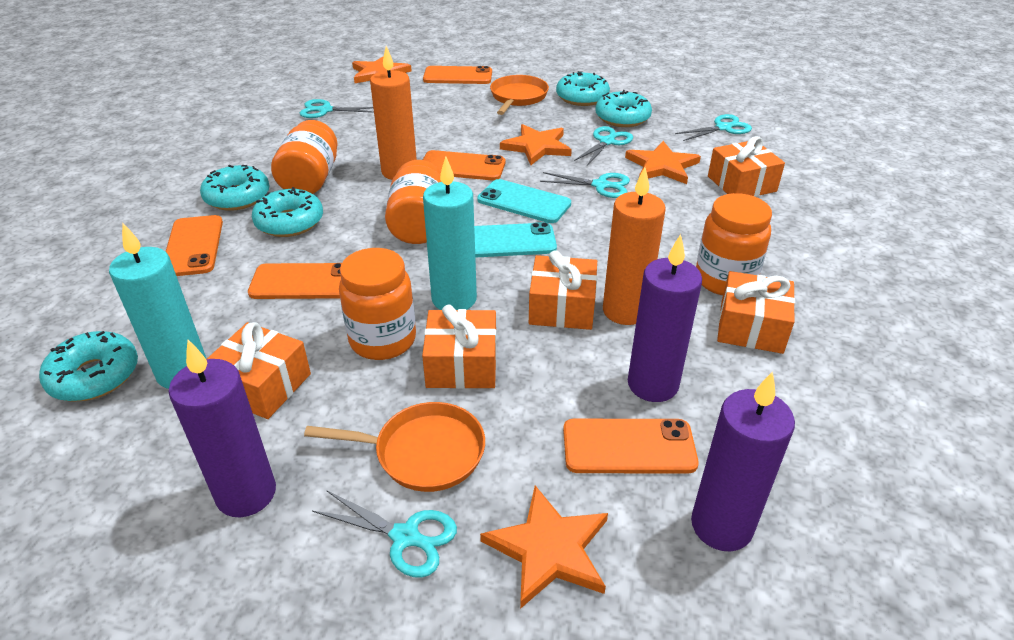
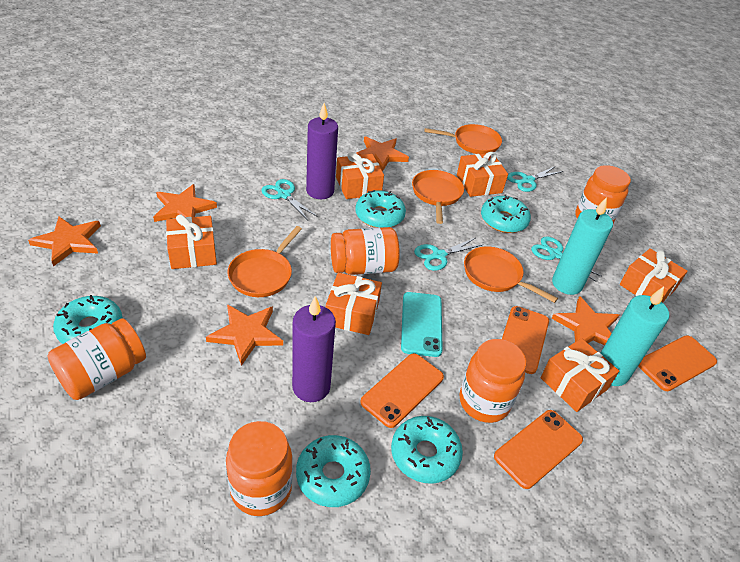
orange candle: 2 -> 0
orange gift: 5 -> 6
orange jar: 4 -> 5
orange pan: 2 -> 4
orange phone: 5 -> 4
orange star: 4 -> 5
purple candle: 3 -> 2
turquoise phone: 2 -> 1
turquoise scissors: 5 -> 4

